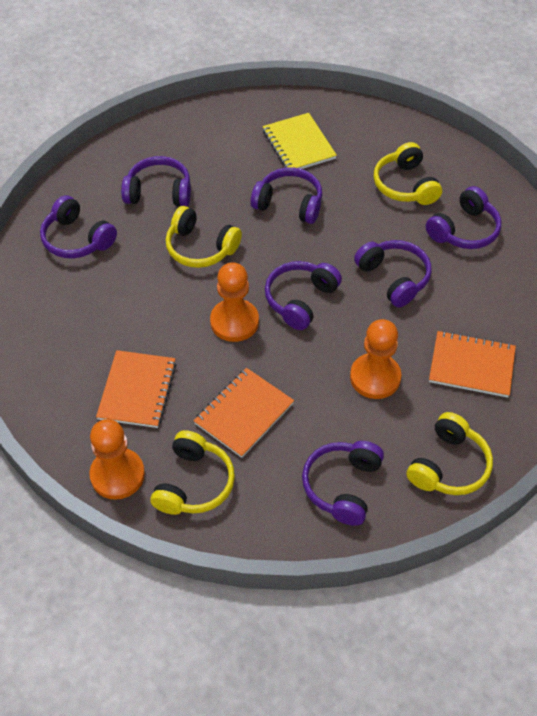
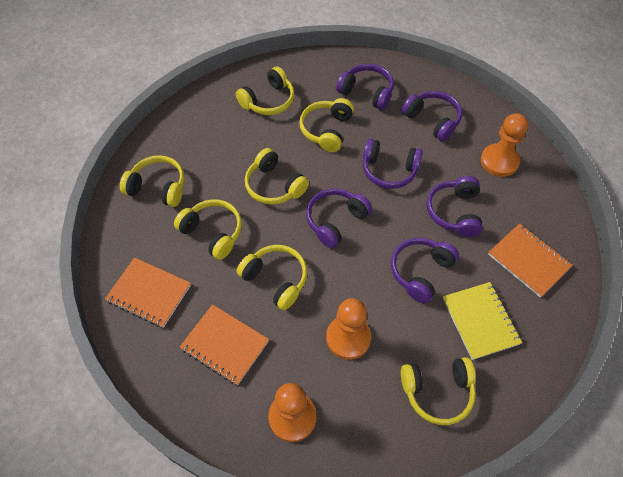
purple headphones: 7 -> 6
yellow headphones: 4 -> 7

